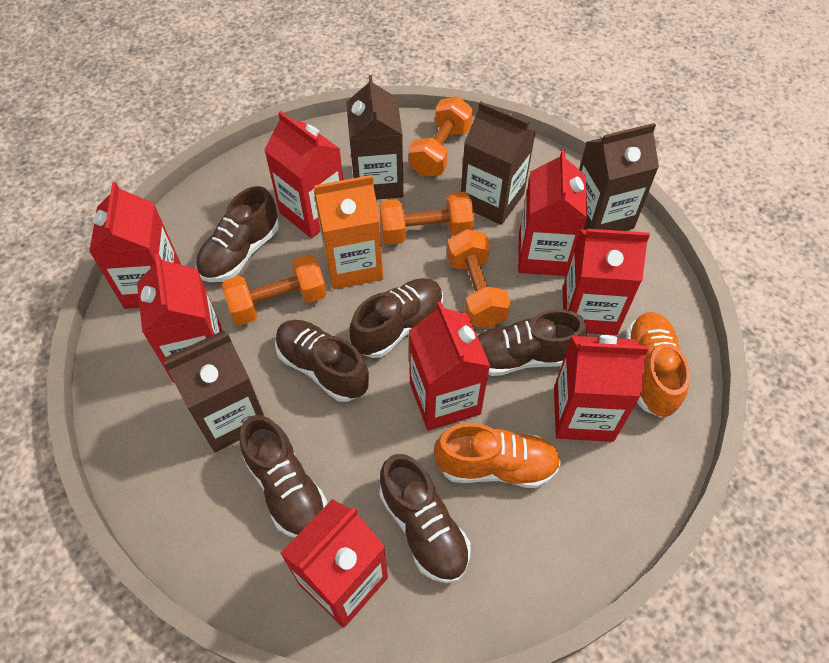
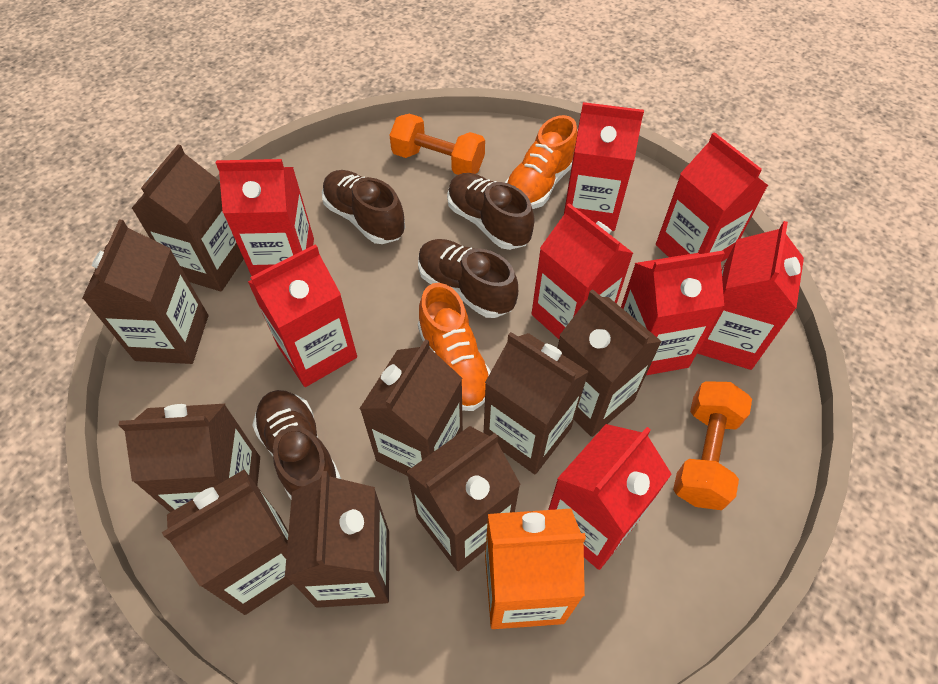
brown carton: 4 -> 9
brown shoe: 6 -> 4
orange dumbbell: 4 -> 2

